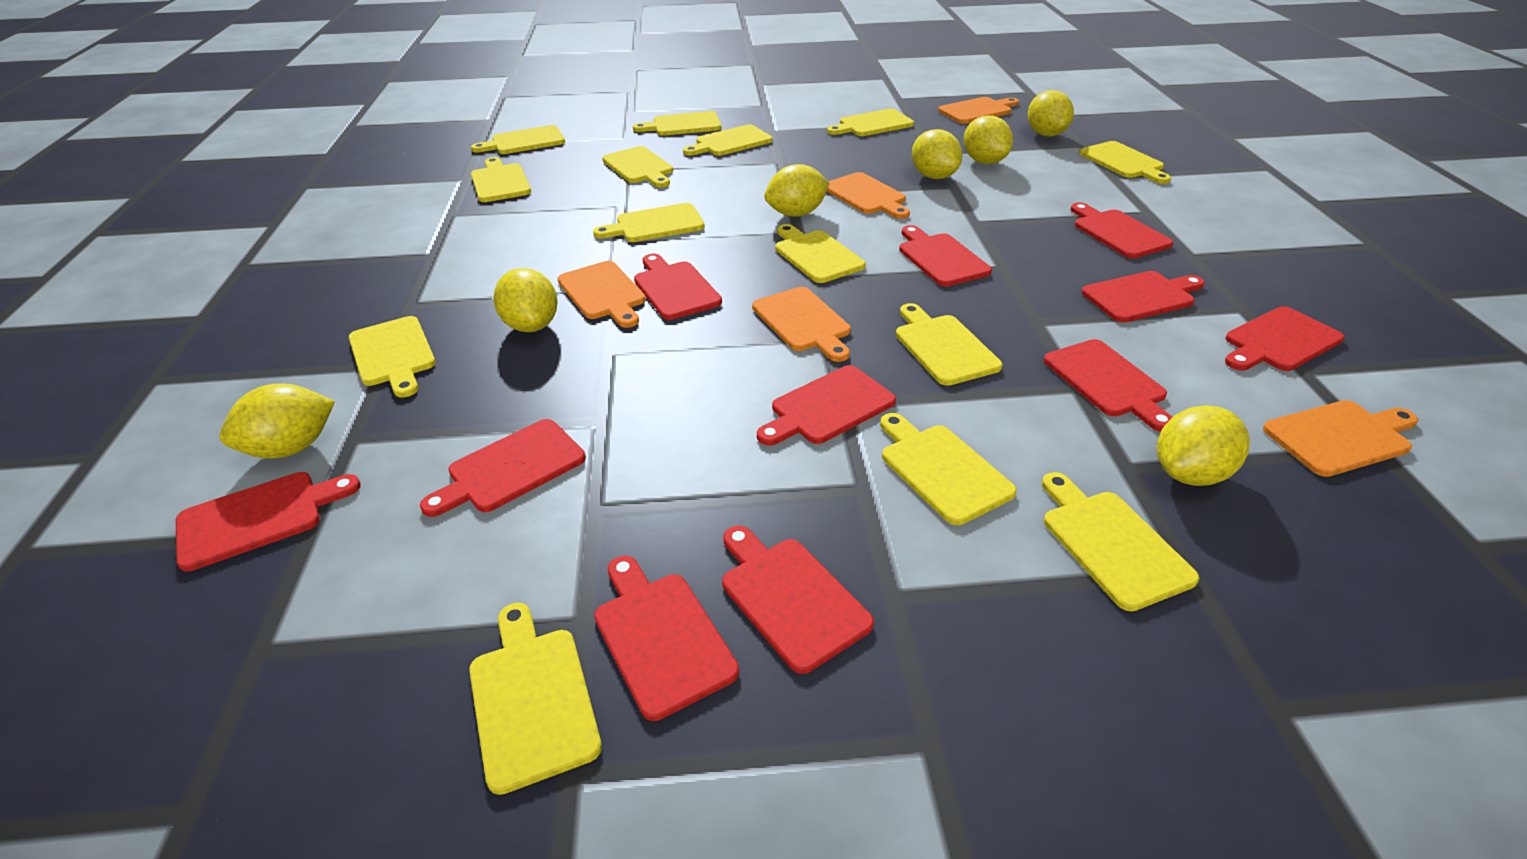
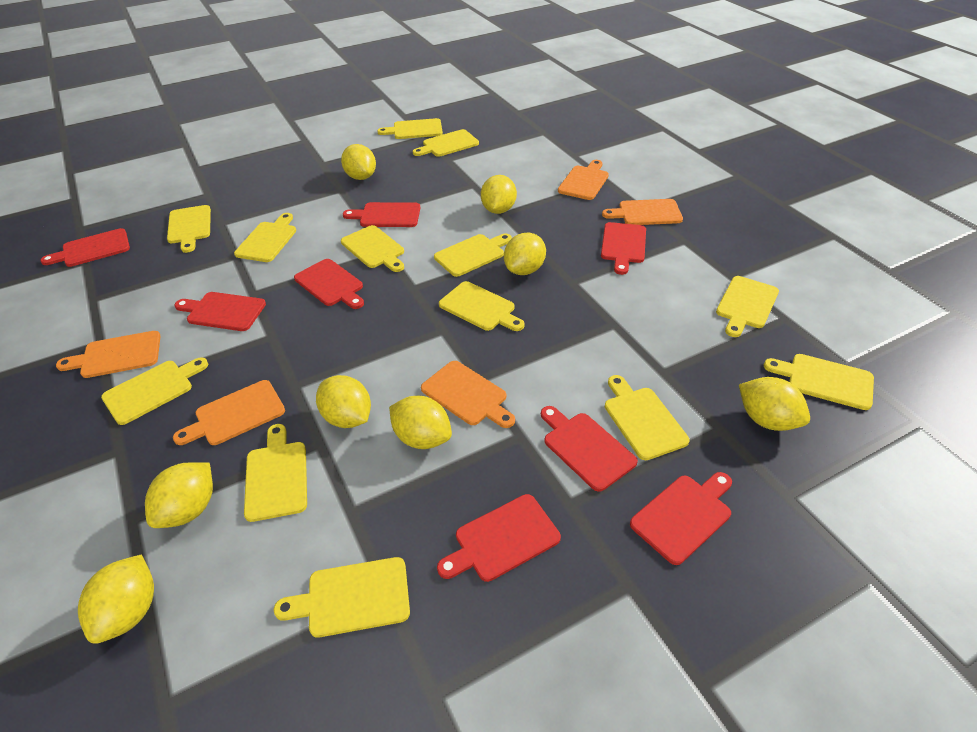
red cutting board: 11 -> 8
yellow cutting board: 14 -> 13
yellow lemon: 7 -> 8

